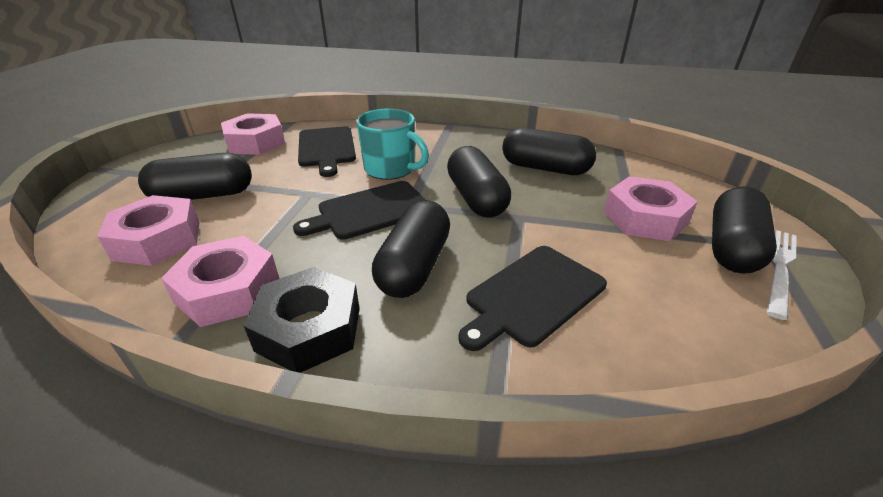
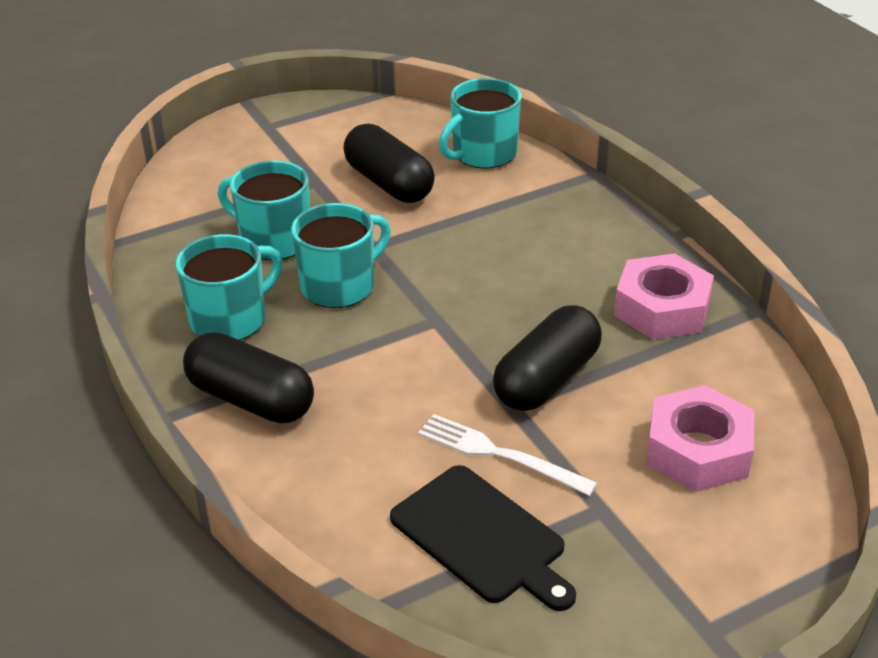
black capsule: 5 -> 3
black cutting board: 3 -> 1
black nut: 1 -> 0
pink nut: 4 -> 2
turquoise mug: 1 -> 4

